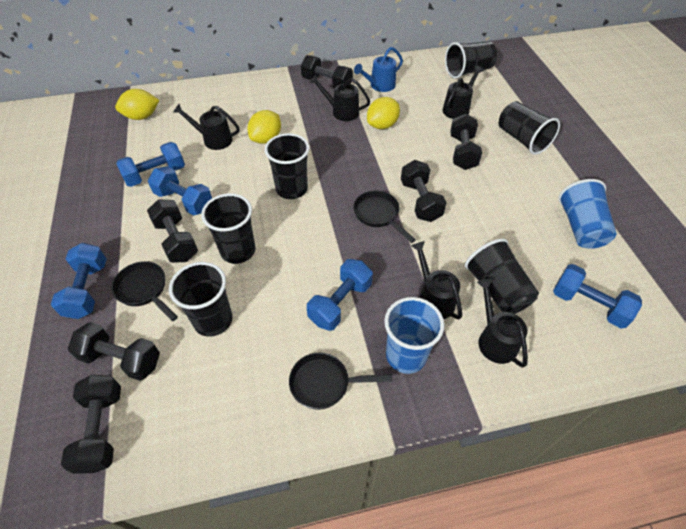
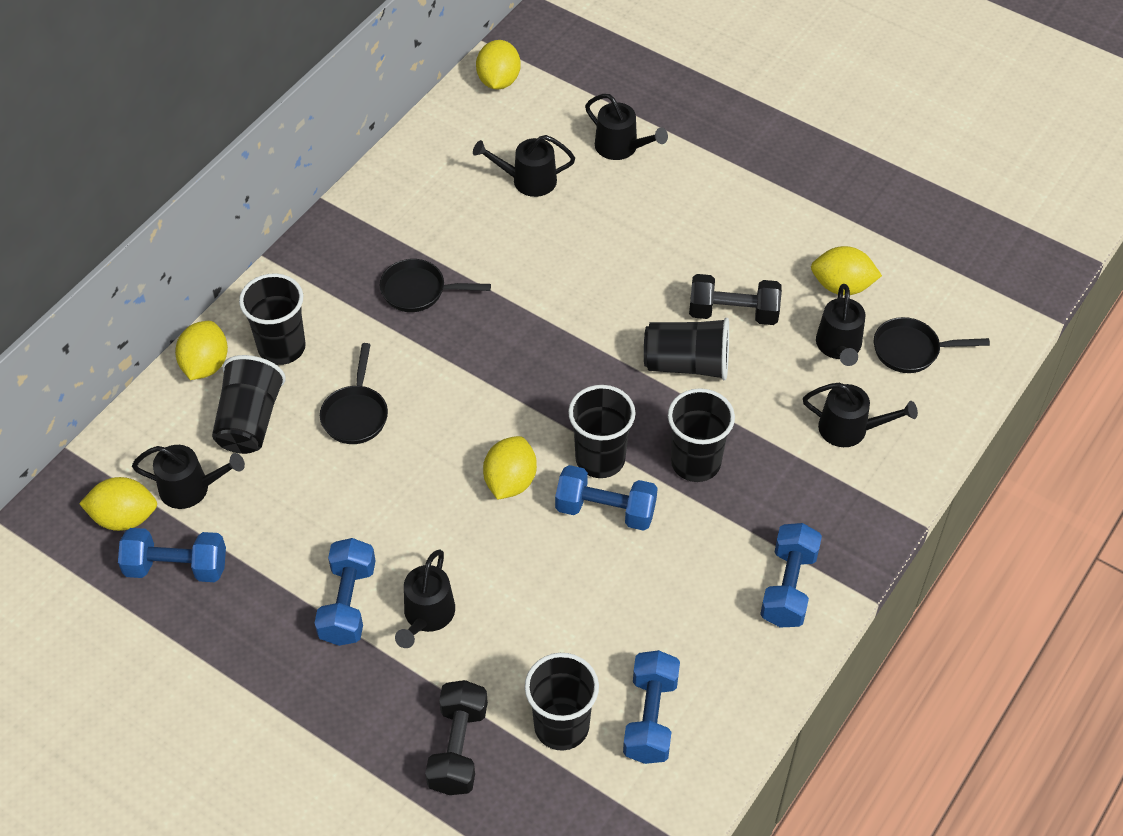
black dumbbell: 6 -> 2
black watering can: 5 -> 6
blue cup: 2 -> 0
blue watering can: 1 -> 0
yellow lemon: 3 -> 5

